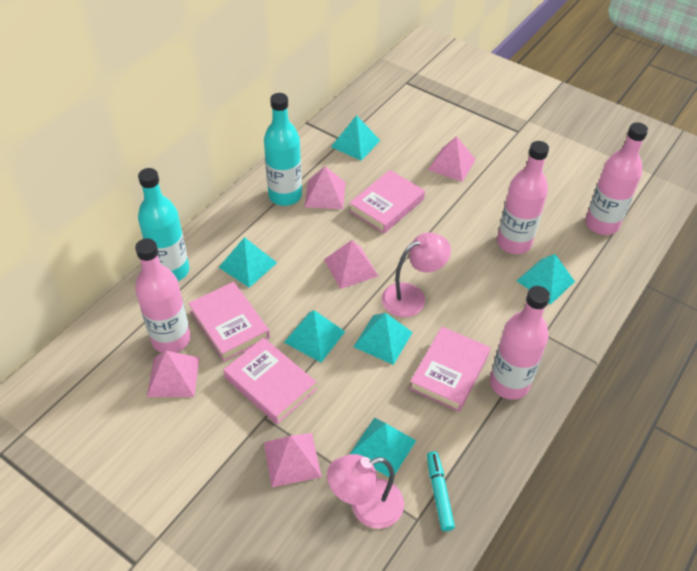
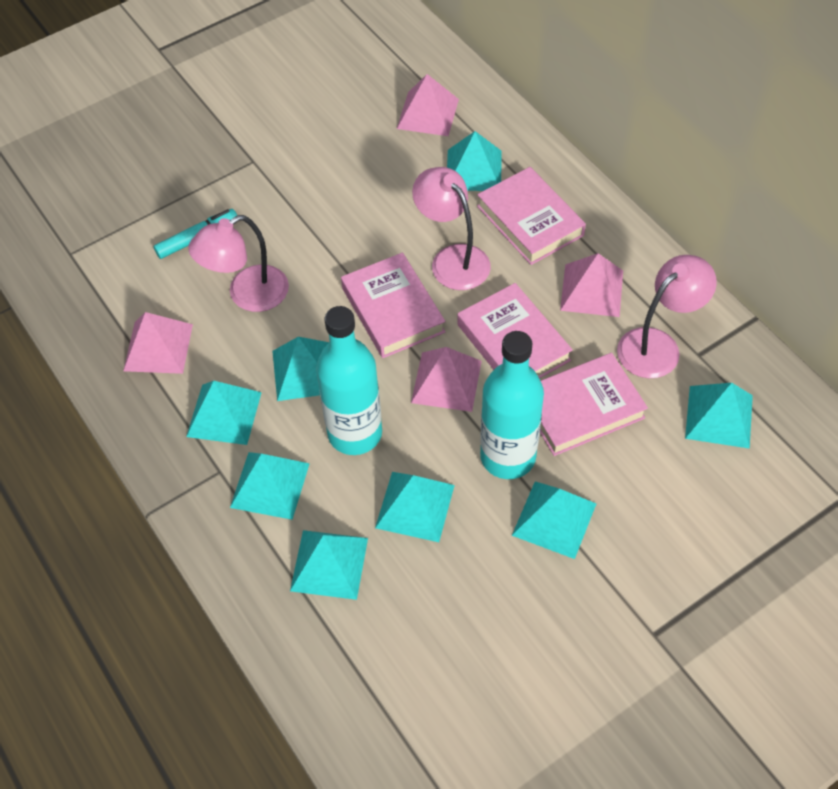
pink bottle: 4 -> 0
pink lamp: 2 -> 3
pink pyramid: 5 -> 4
turquoise pyramid: 6 -> 8

